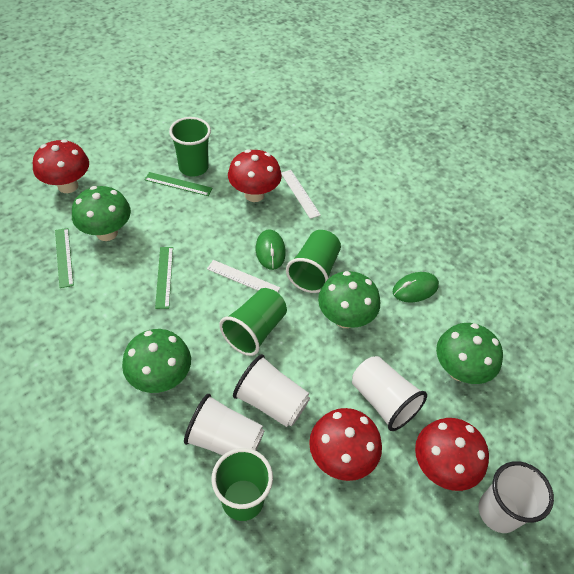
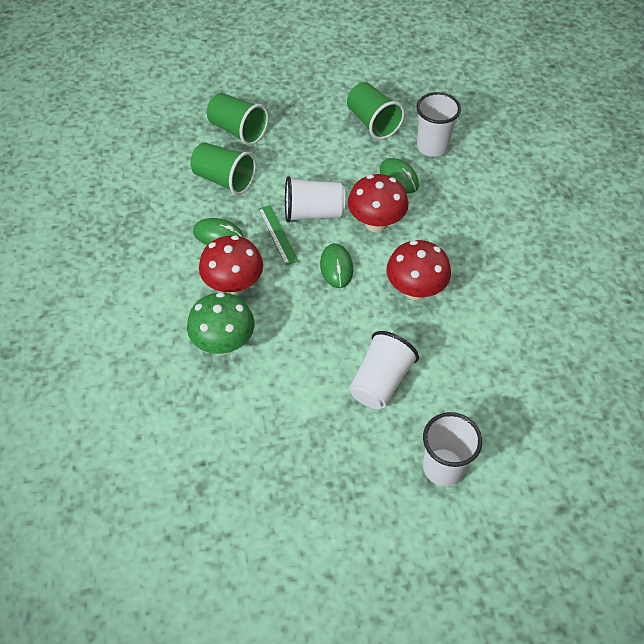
green cup: 4 -> 3
green mouse: 2 -> 3
green mushroom: 4 -> 1
green ruler: 3 -> 1
red mushroom: 4 -> 3
white ruler: 2 -> 0

